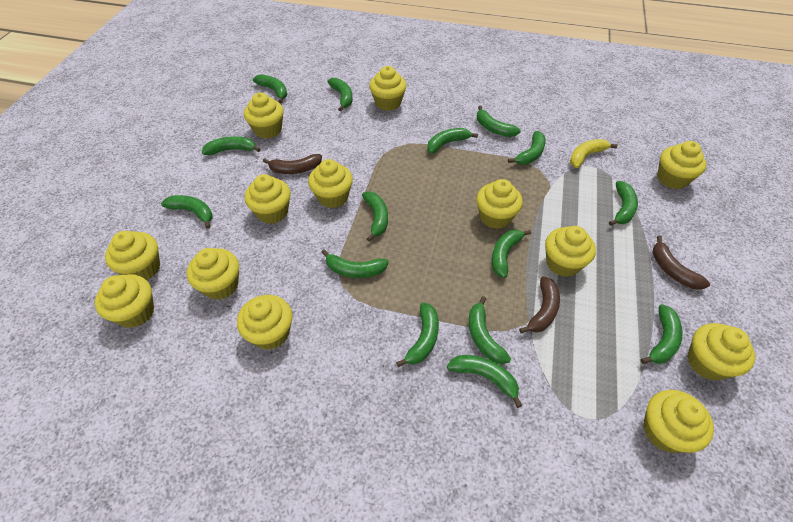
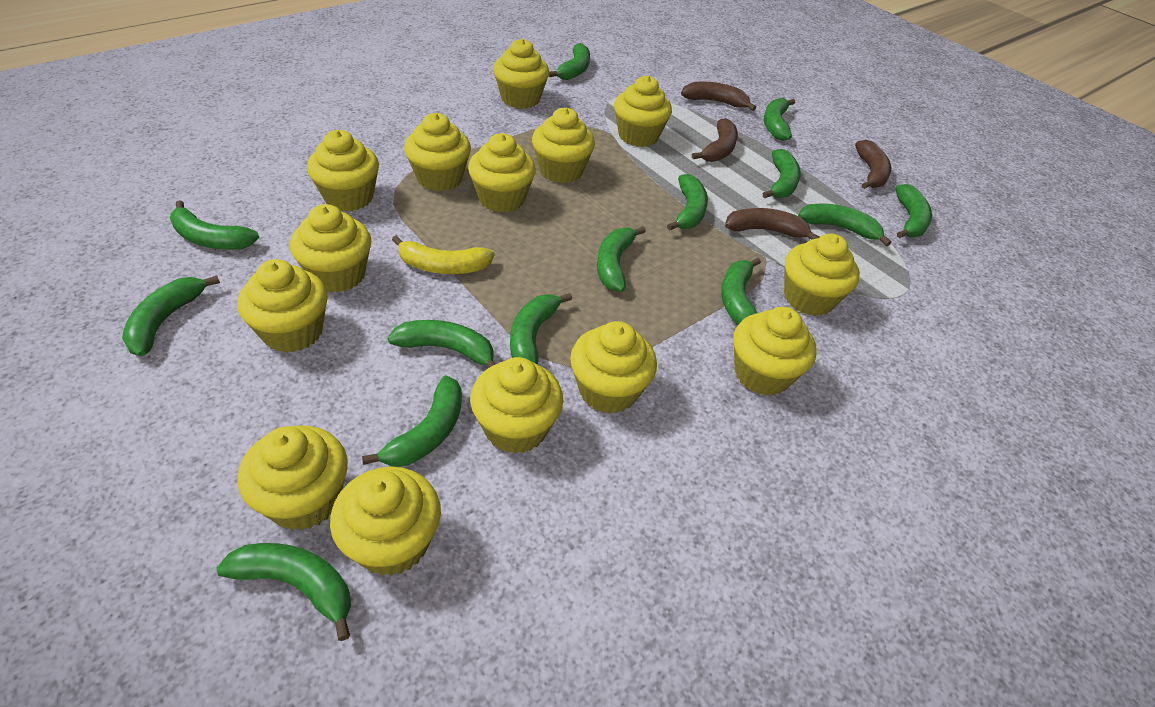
brown banana: 3 -> 4
green banana: 15 -> 14
yellow cupcake: 13 -> 14

